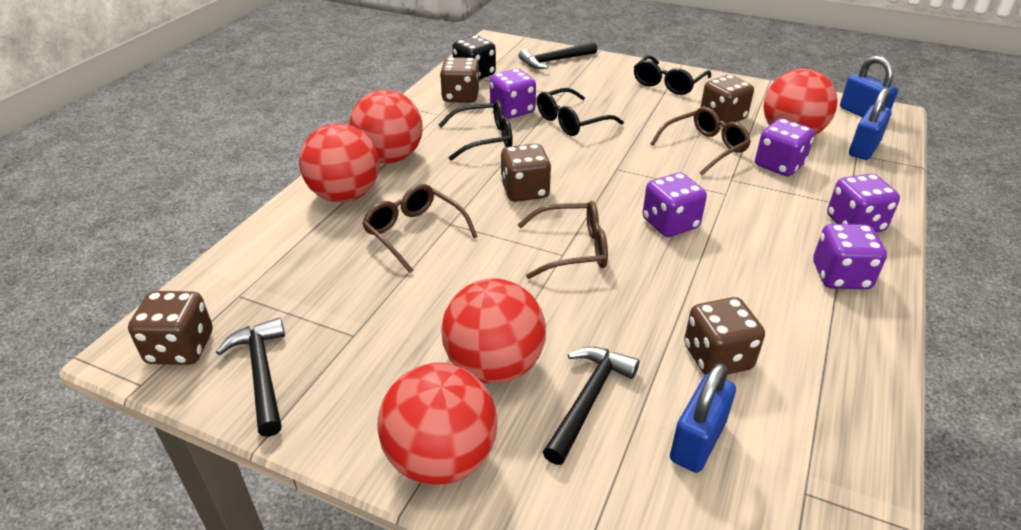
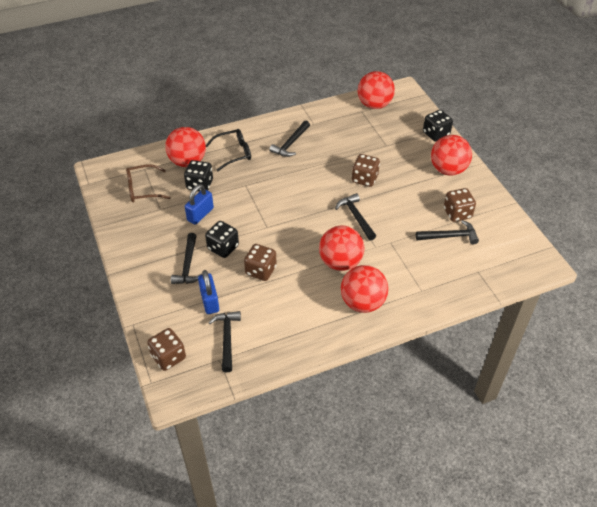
black dice: 1 -> 3
black glasses: 3 -> 1
black hammer: 3 -> 5
blue padlock: 3 -> 2
brown dice: 5 -> 4
brown glasses: 3 -> 1
purple dice: 5 -> 0

